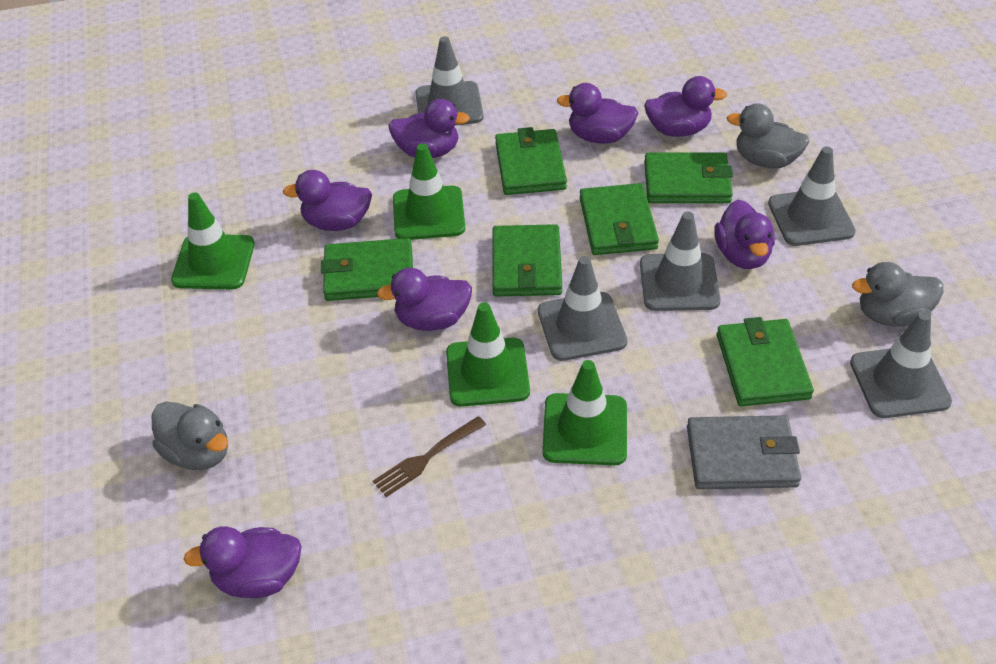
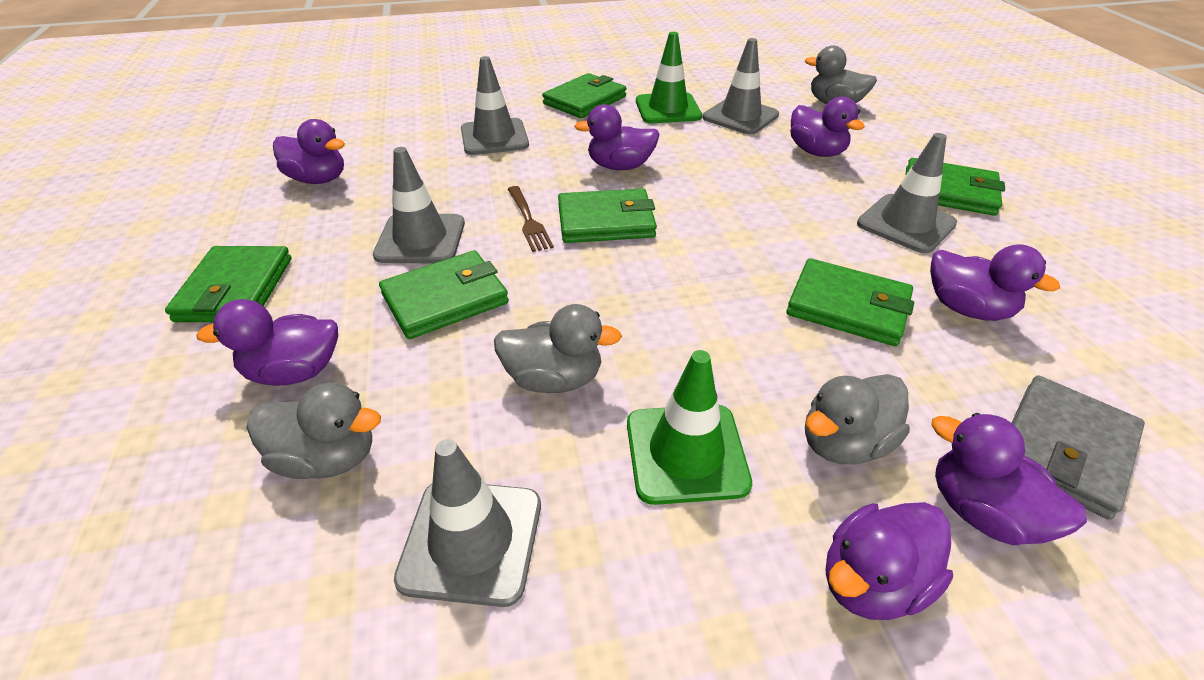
green traffic cone: 4 -> 2
grey duck: 3 -> 4

